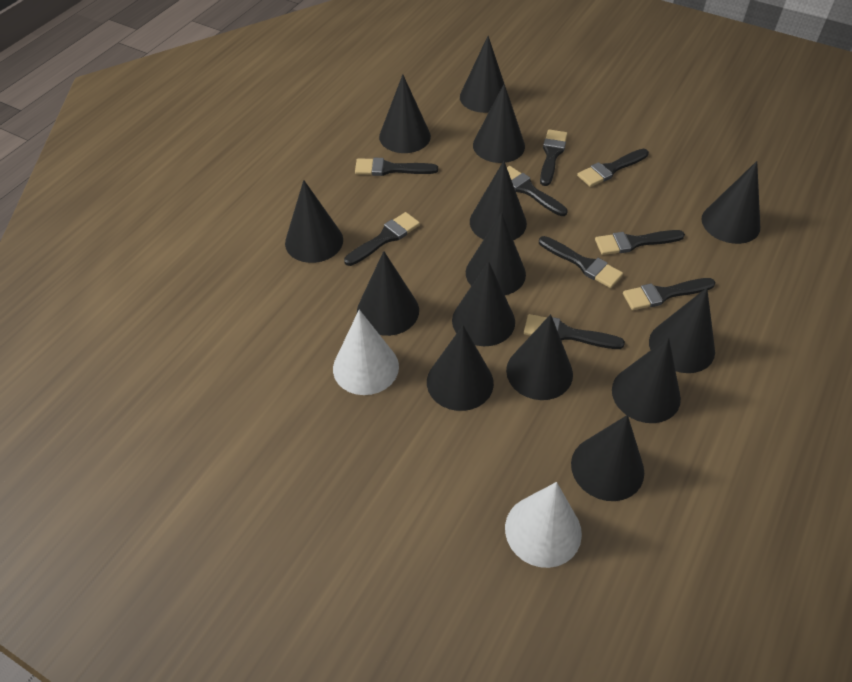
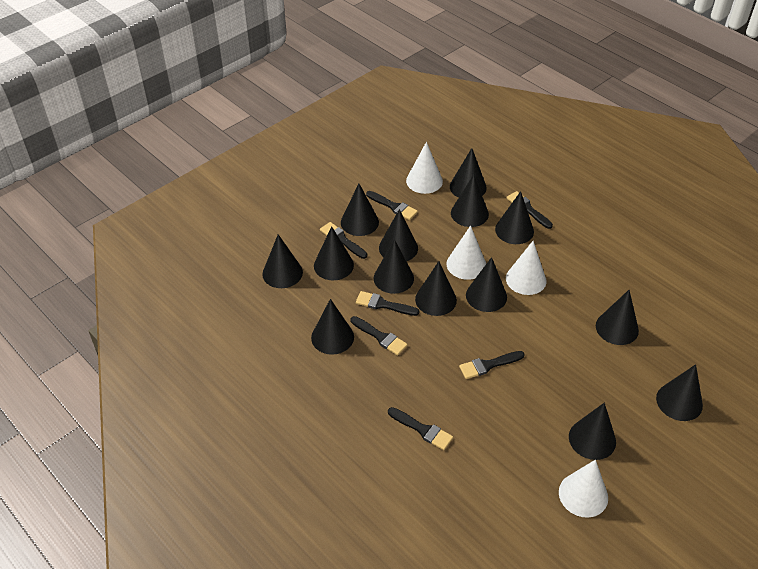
black brush: 9 -> 7
white cone: 2 -> 4

